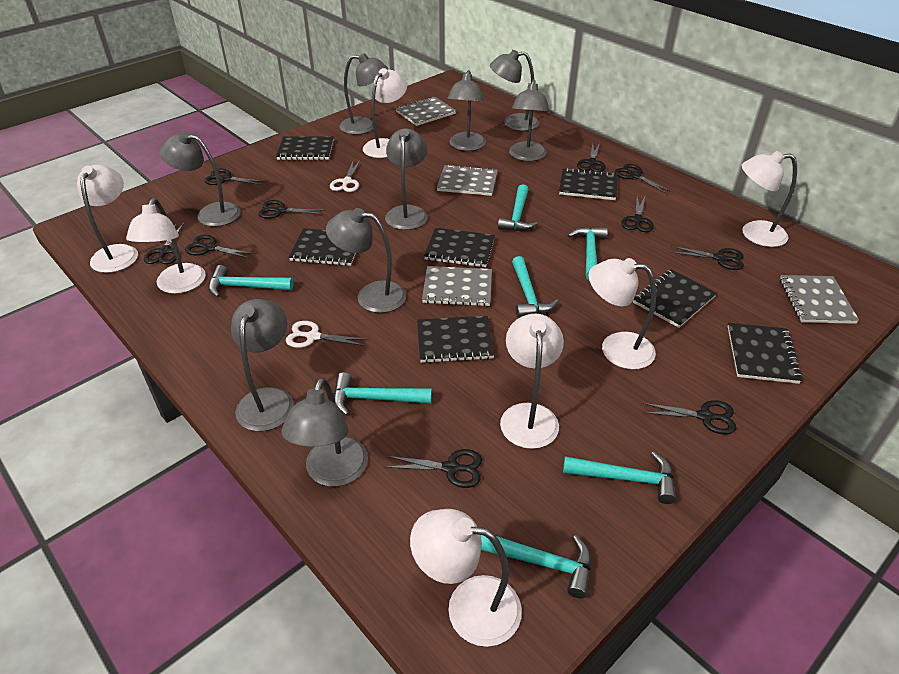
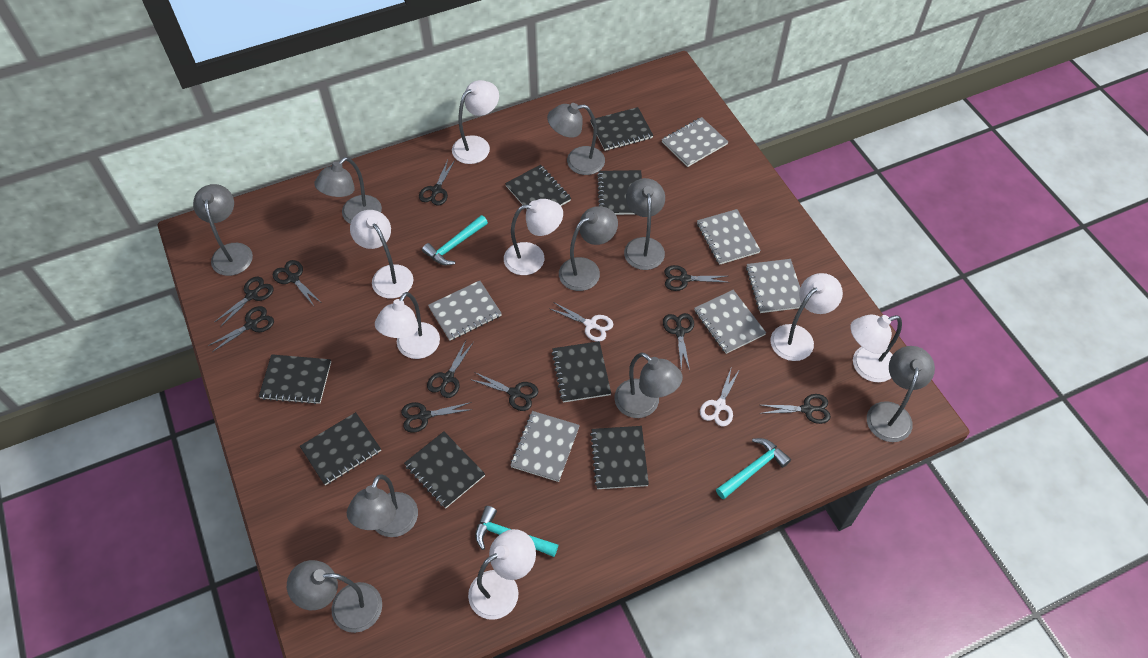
black notebook: 7 -> 8
grey notebook: 4 -> 6
turquoise hammer: 7 -> 3

